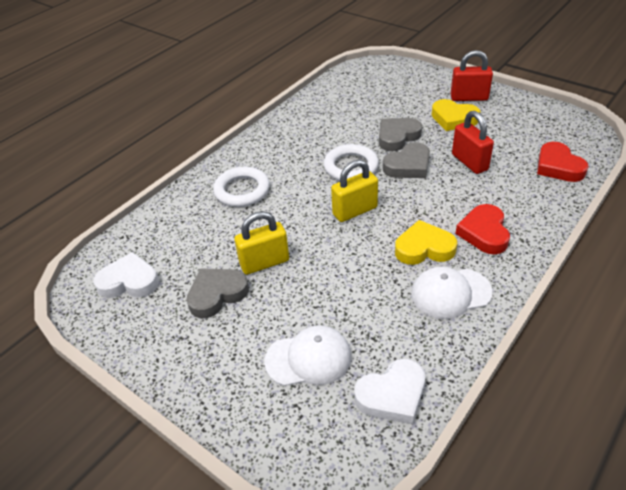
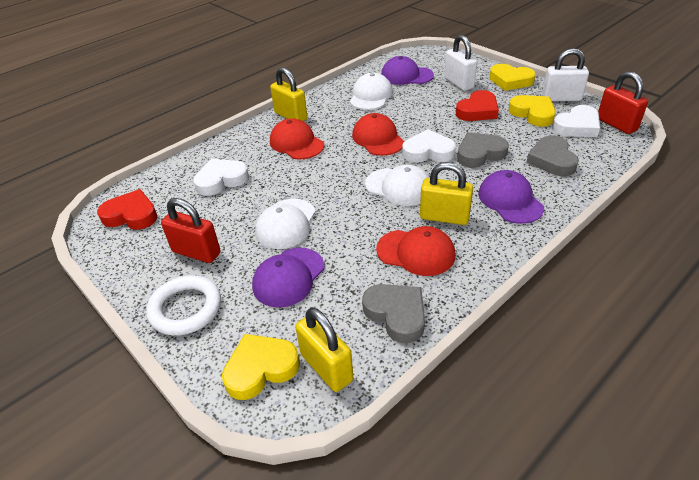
purple cap: 0 -> 3
red cap: 0 -> 3
white cap: 2 -> 3
white heart: 2 -> 3
white padlock: 0 -> 2
white ring: 2 -> 1
yellow heart: 2 -> 3
yellow padlock: 2 -> 3

